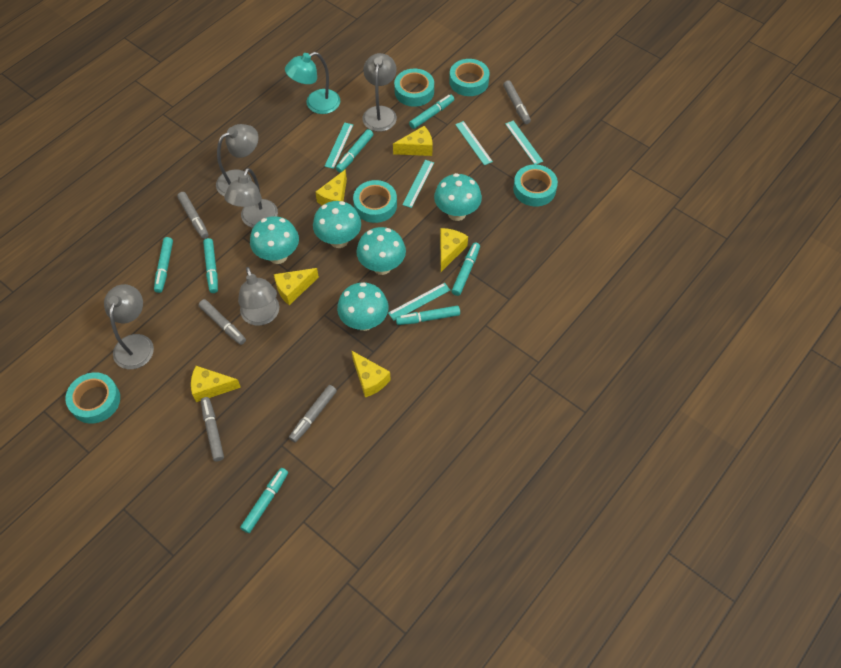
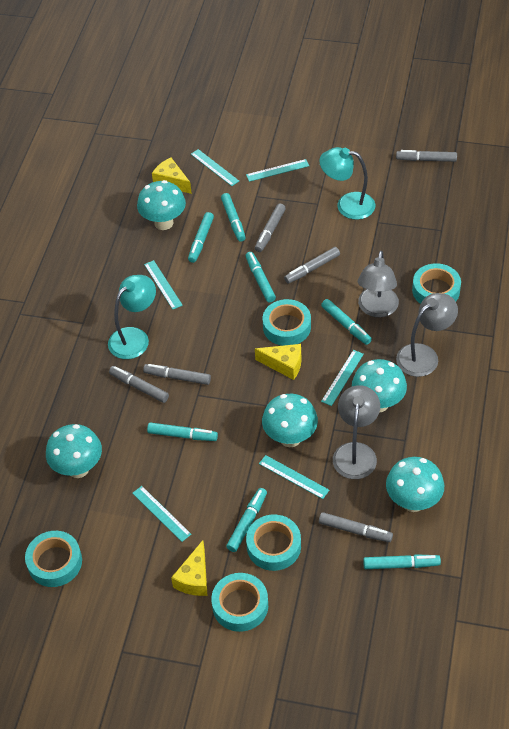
grey lamp: 5 -> 3
grey marker: 5 -> 6
turquoise lamp: 1 -> 2
turquoise ruler: 5 -> 6
yellow cheese: 6 -> 3

